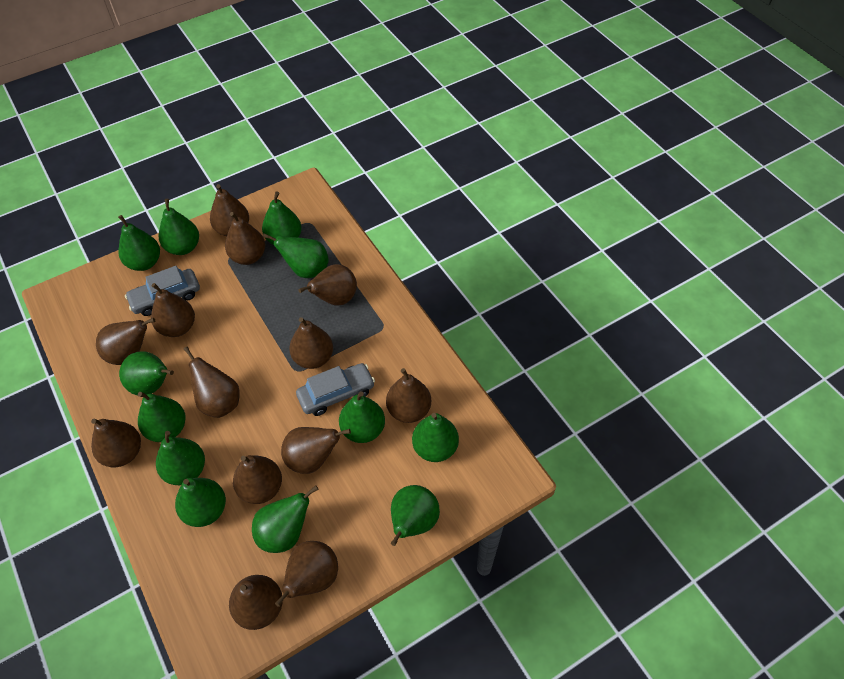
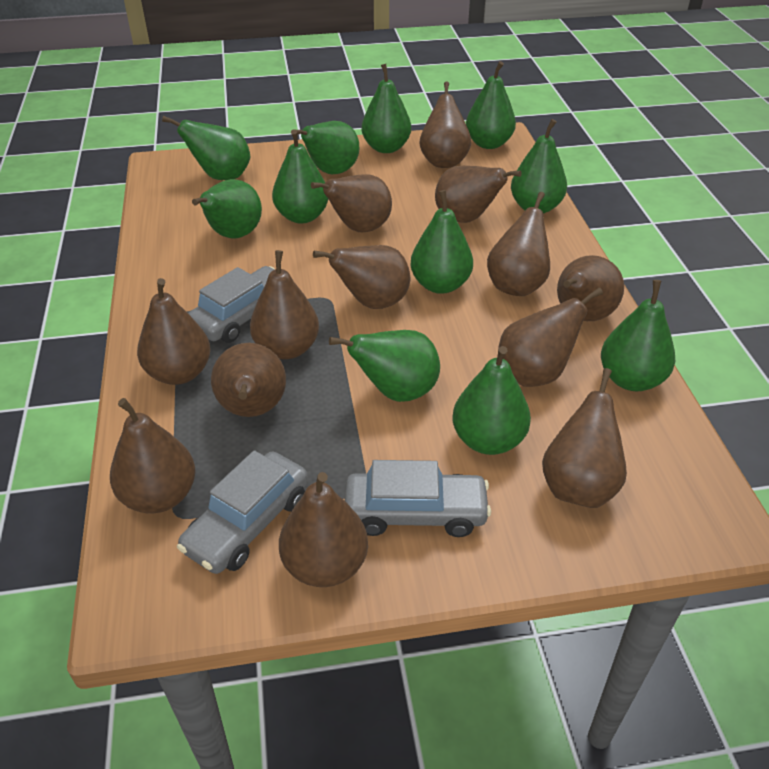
green pear: 12 -> 11
grey car: 2 -> 3

